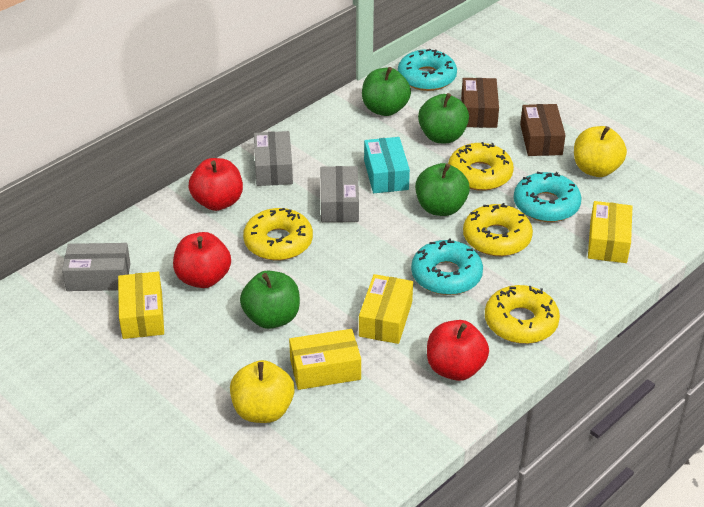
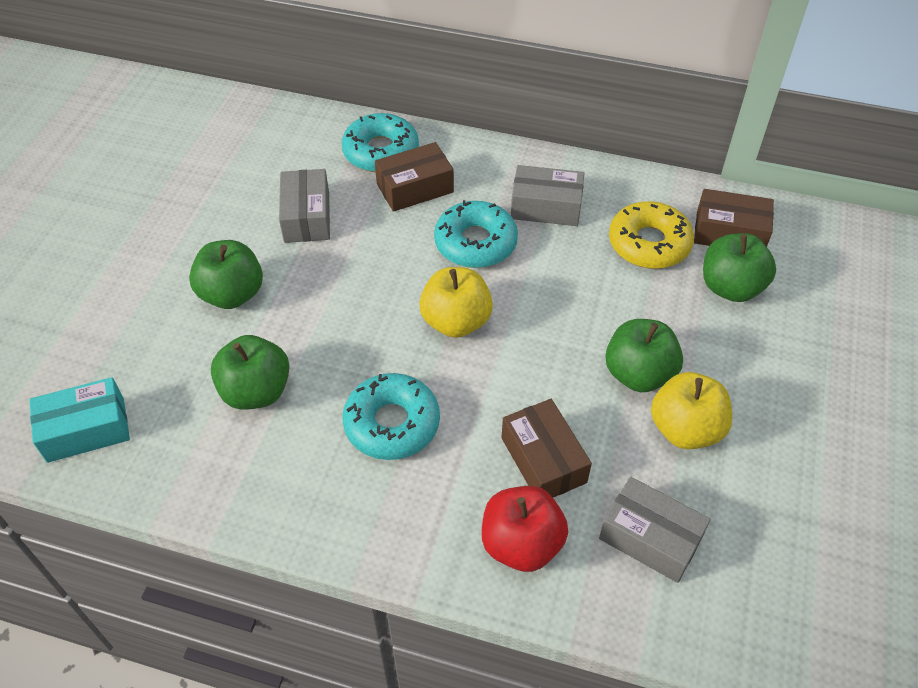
brown box: 2 -> 3
red apple: 3 -> 1
yellow box: 4 -> 0
yellow donut: 4 -> 1

